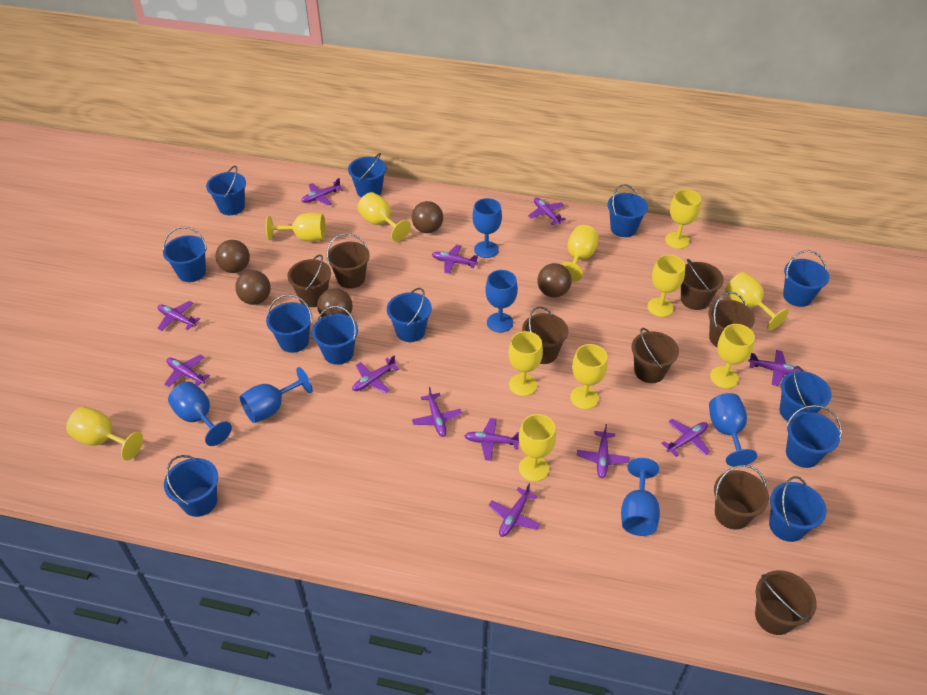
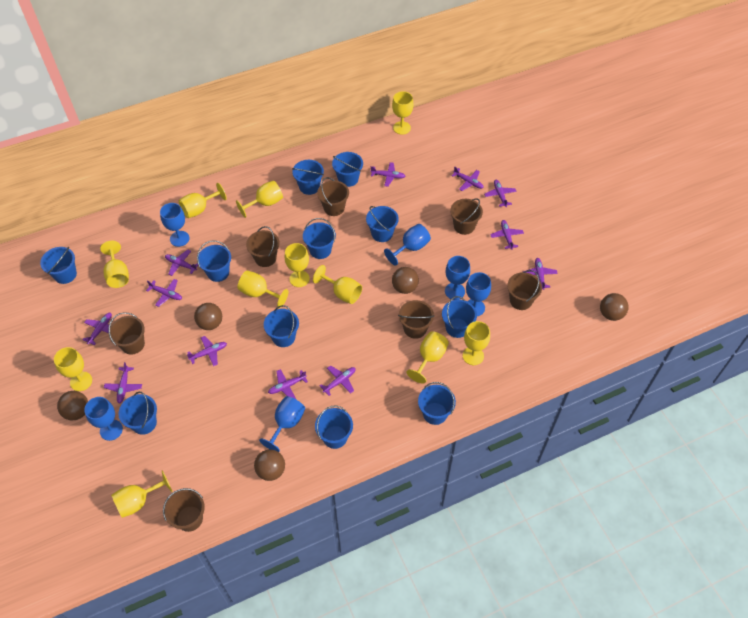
blue bucket: 12 -> 11
brown bucket: 8 -> 7

